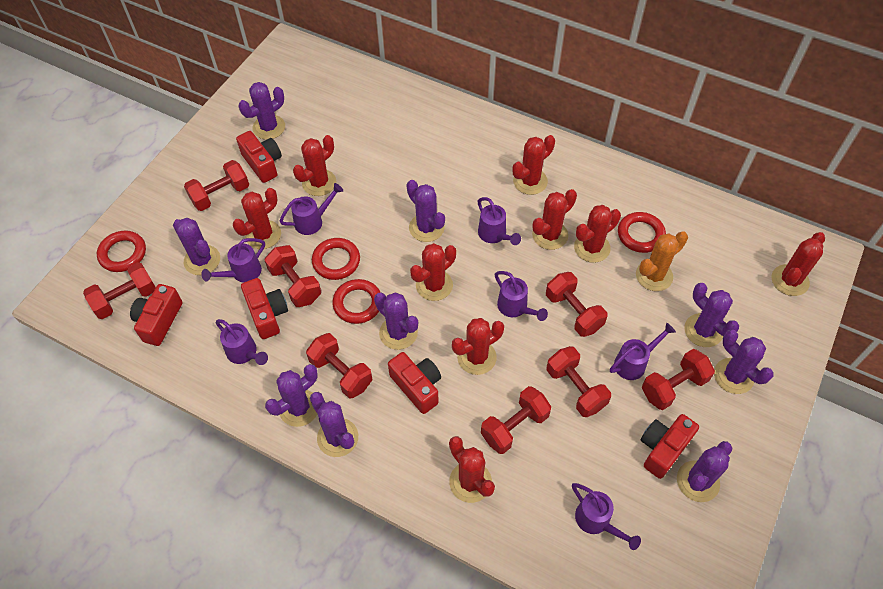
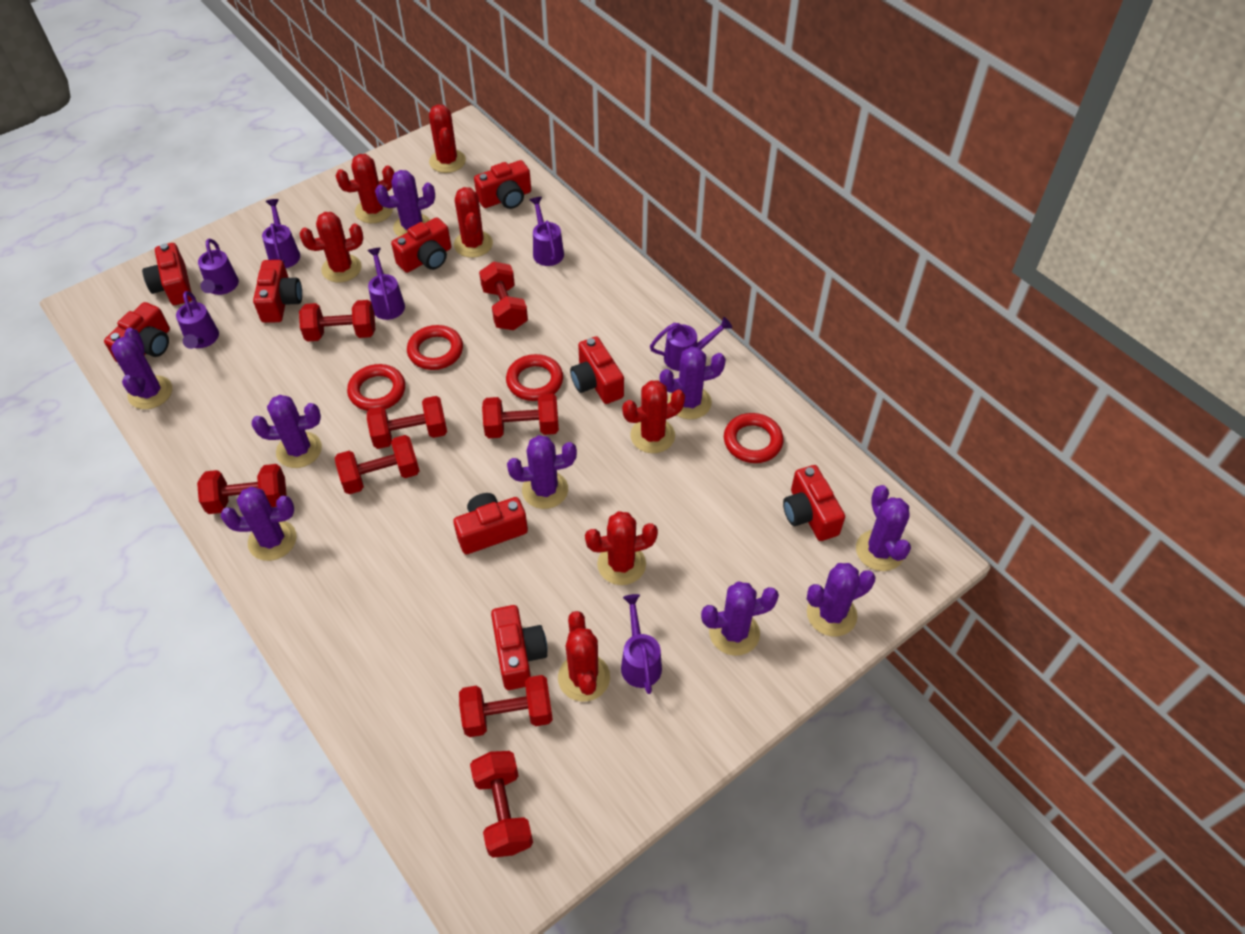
orange cactus: 1 -> 0
red cactus: 9 -> 7
red camera: 5 -> 9

